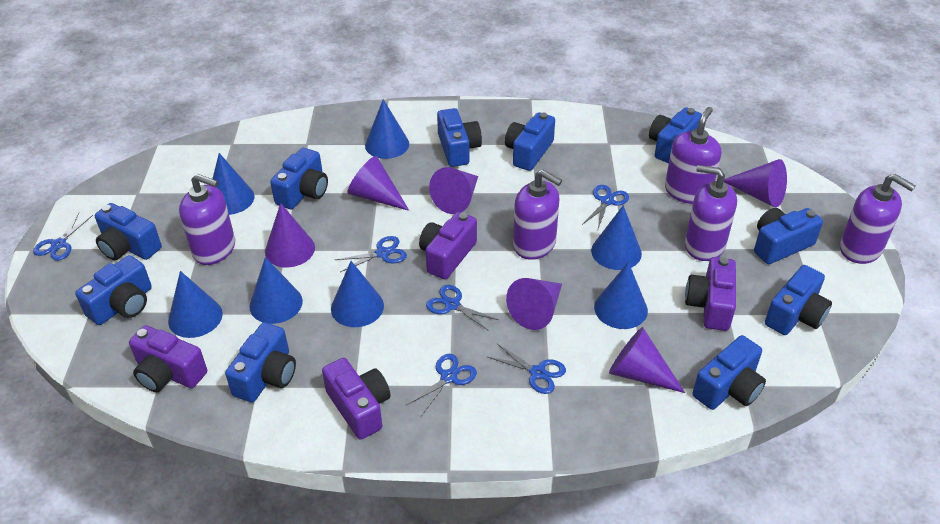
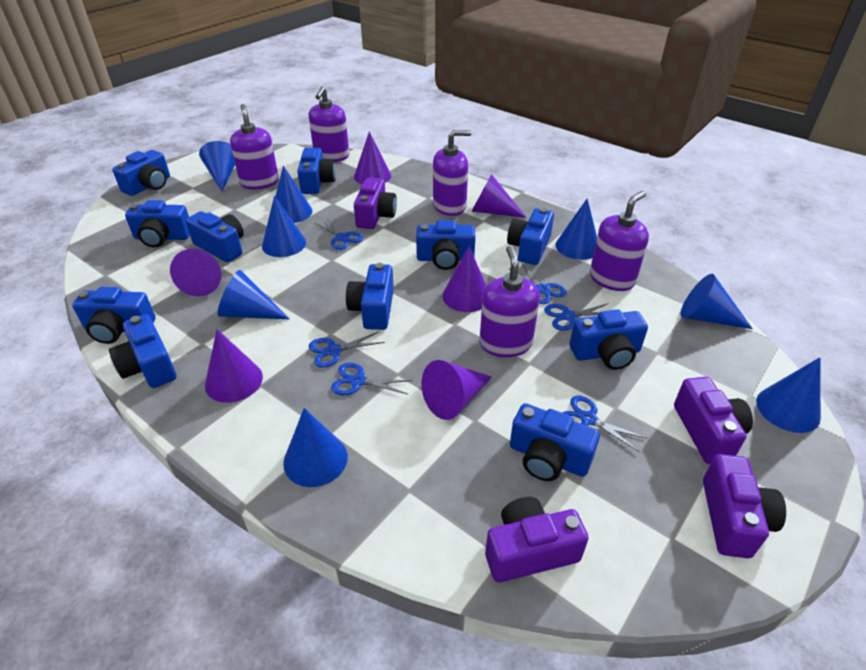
blue camera: 10 -> 11
blue cone: 7 -> 8

